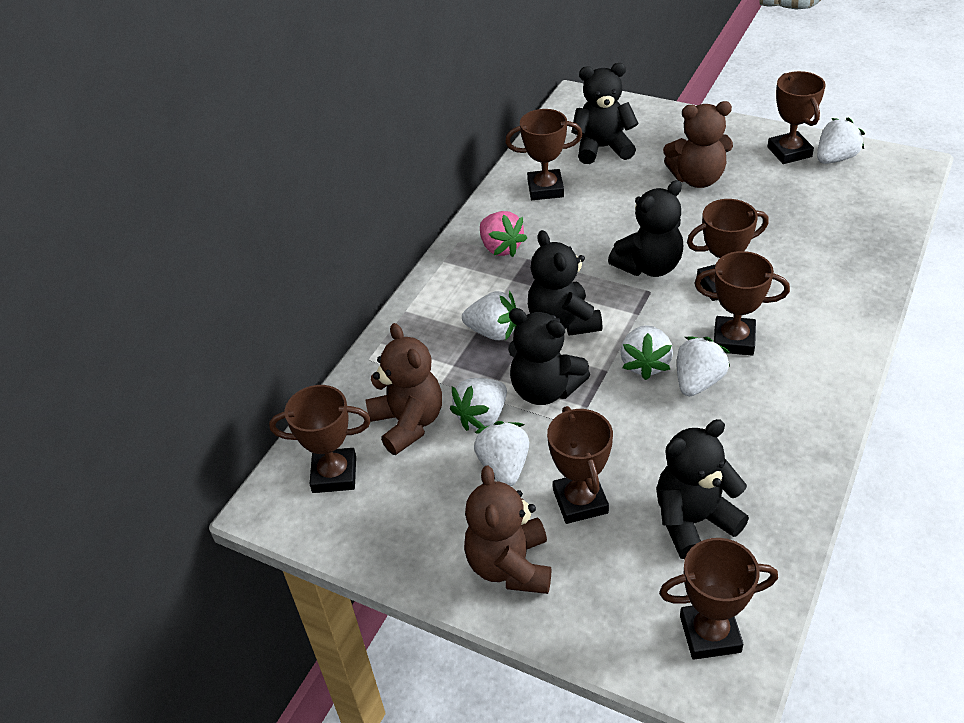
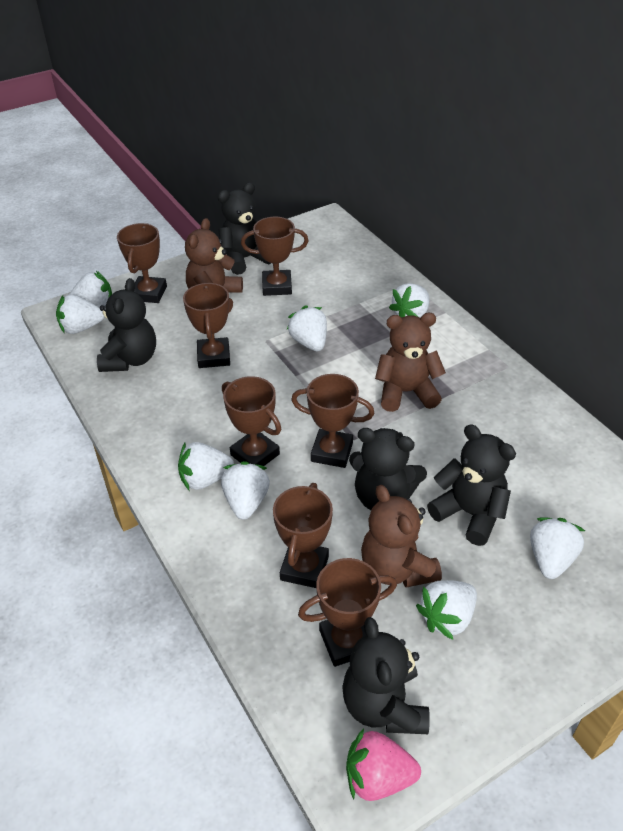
white strawberry: 6 -> 8

